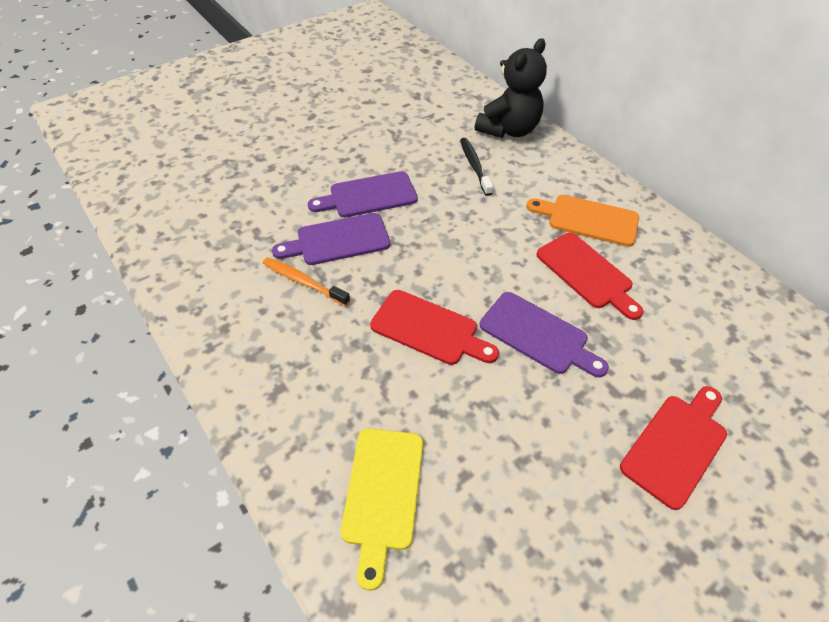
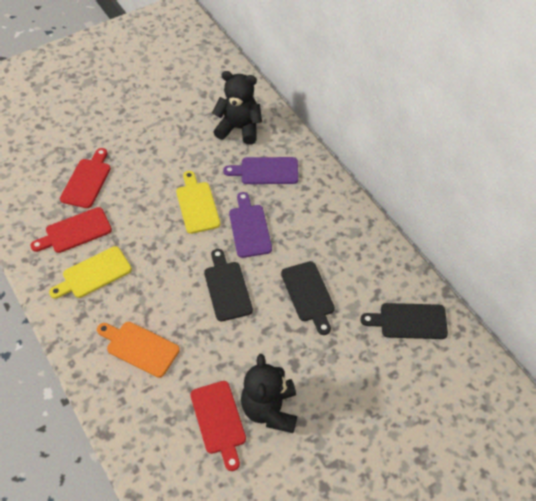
black cutting board: 0 -> 3
black teddy bear: 1 -> 2
black toothbrush: 1 -> 0
orange toothbrush: 1 -> 0
purple cutting board: 3 -> 2
yellow cutting board: 1 -> 2

